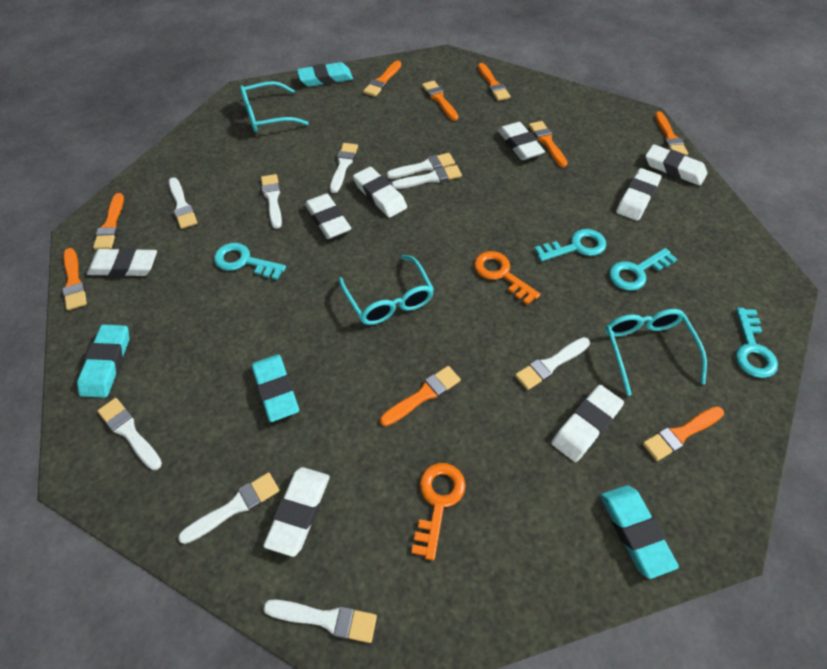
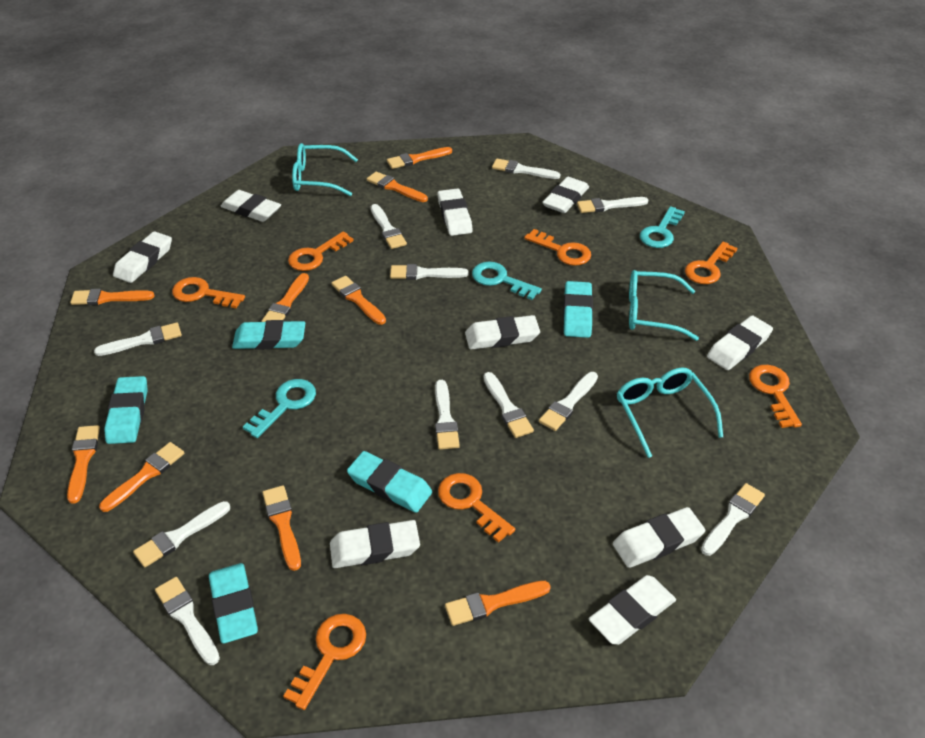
orange key: 2 -> 7
turquoise eraser: 4 -> 5
turquoise key: 4 -> 3
white brush: 9 -> 11
white eraser: 8 -> 9

